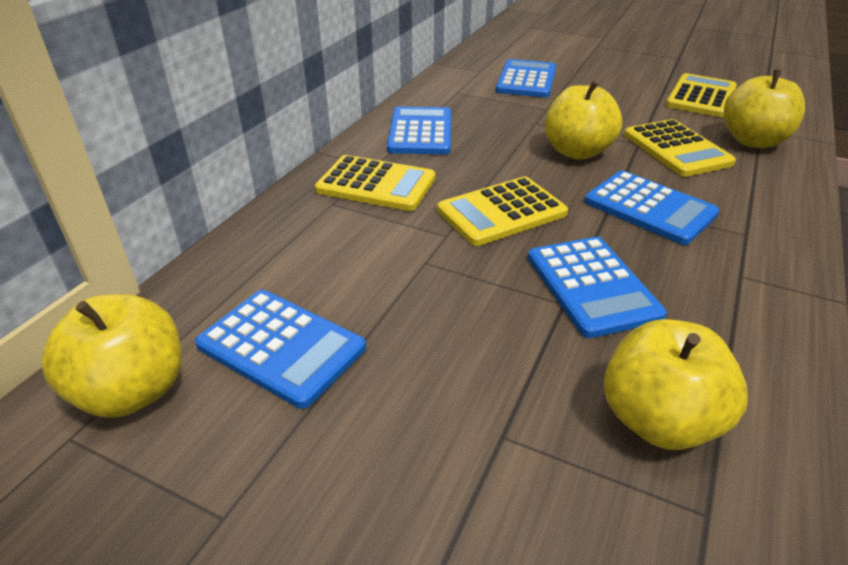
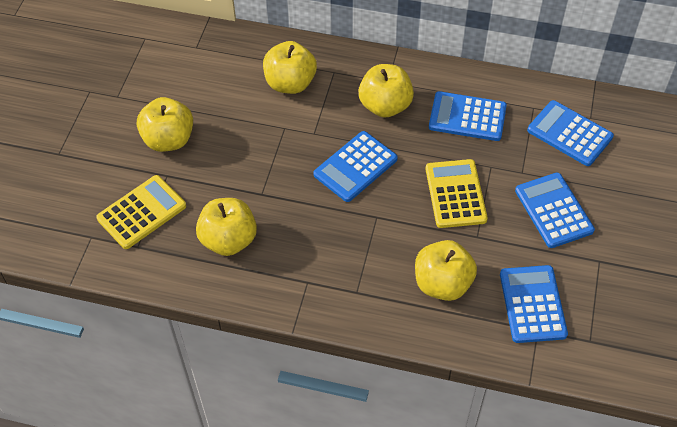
yellow apple: 4 -> 5
yellow calculator: 4 -> 2

